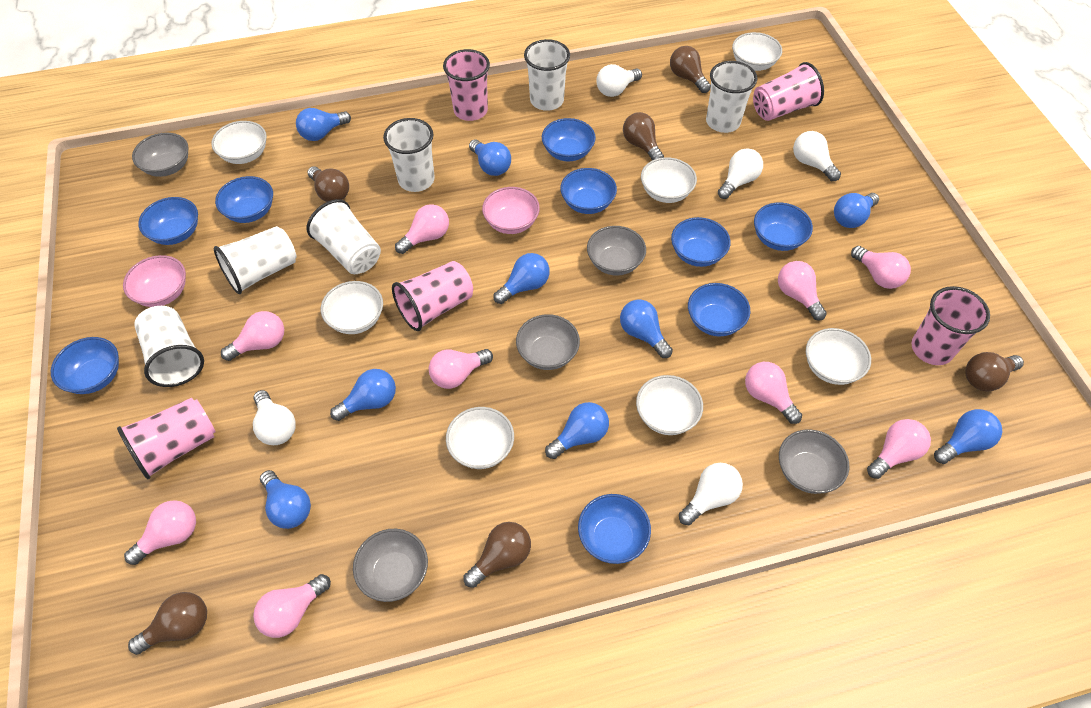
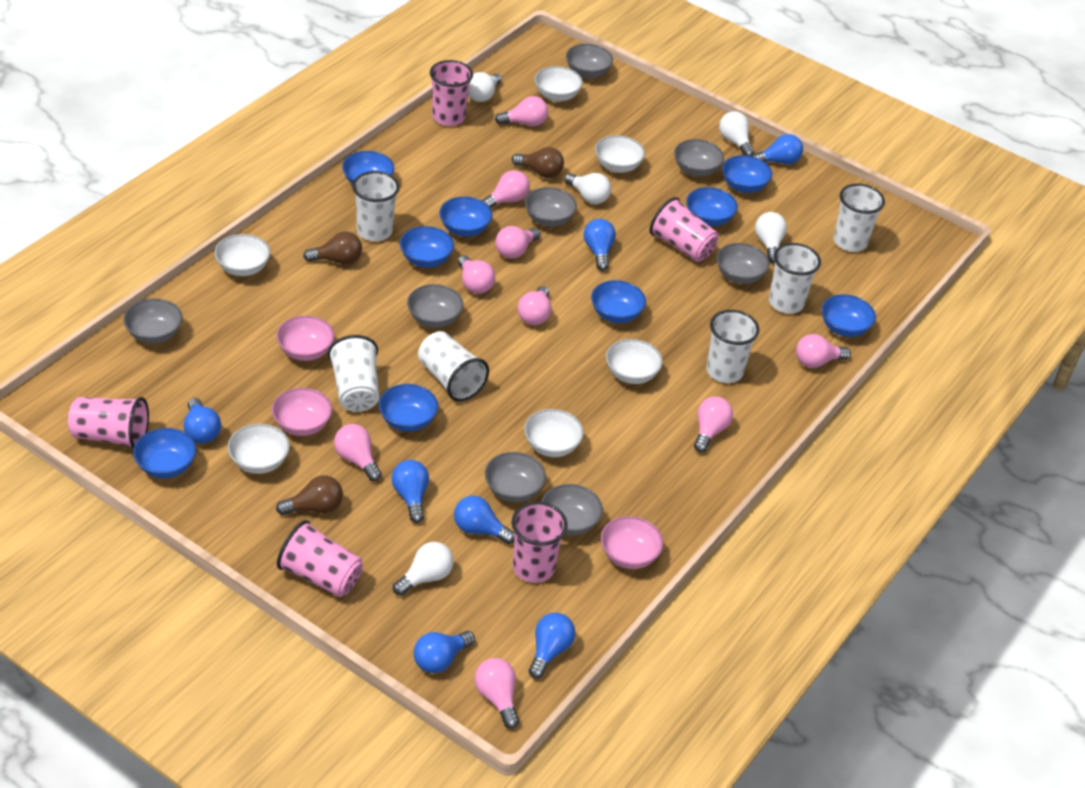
blue light bulb: 9 -> 7
brown light bulb: 6 -> 3
grey bowl: 5 -> 8
pink bowl: 2 -> 3
white bowl: 7 -> 6

